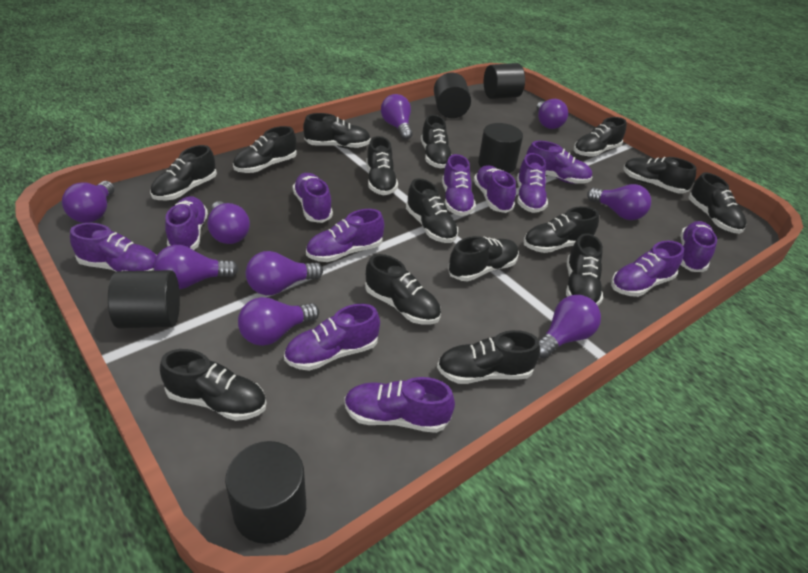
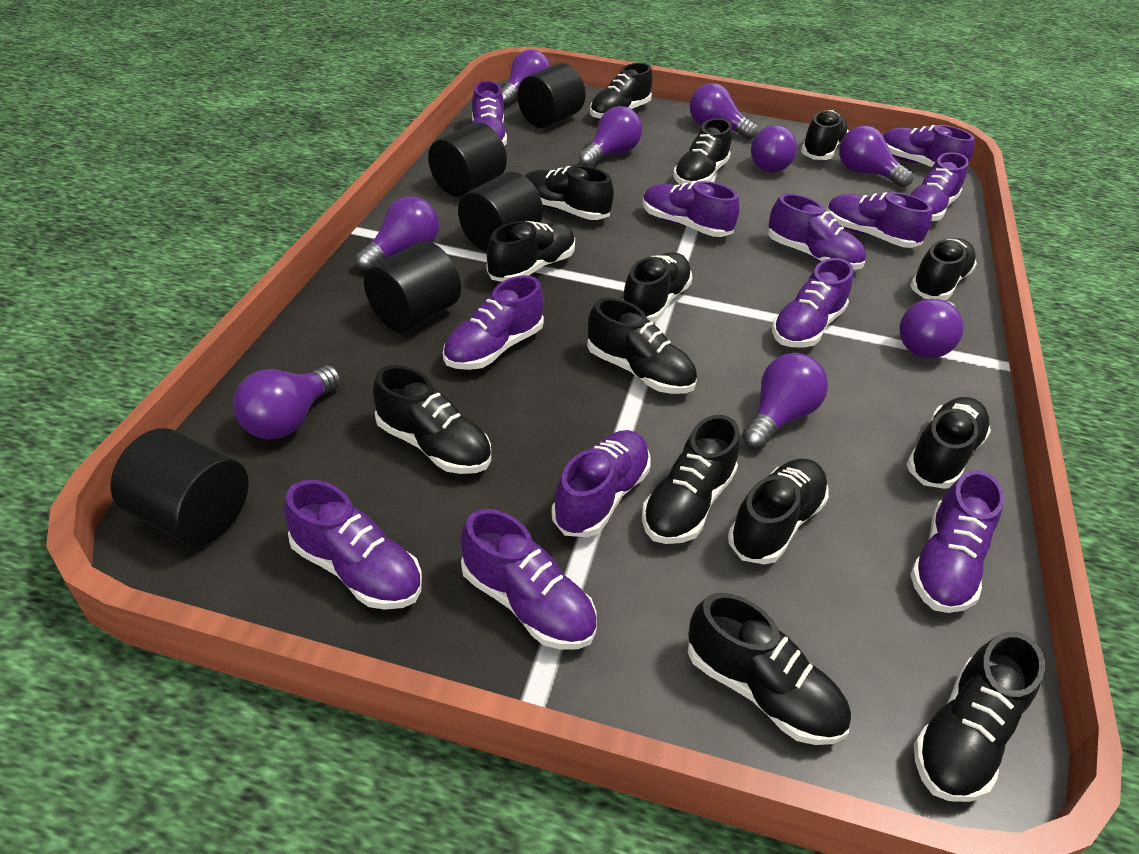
black shoe: 15 -> 14

